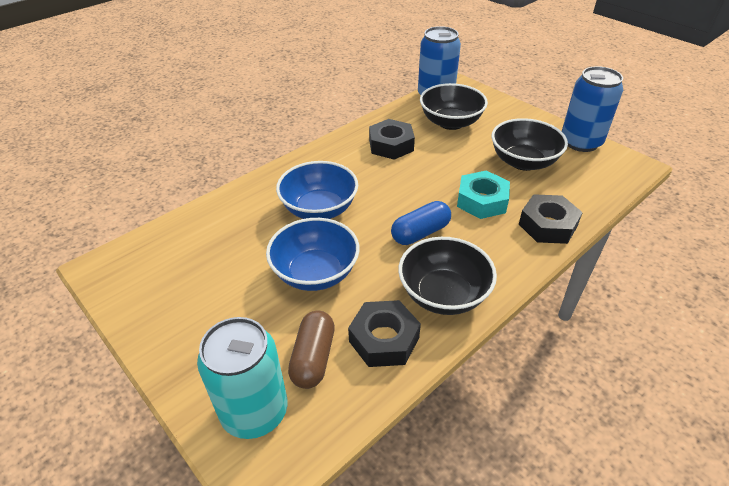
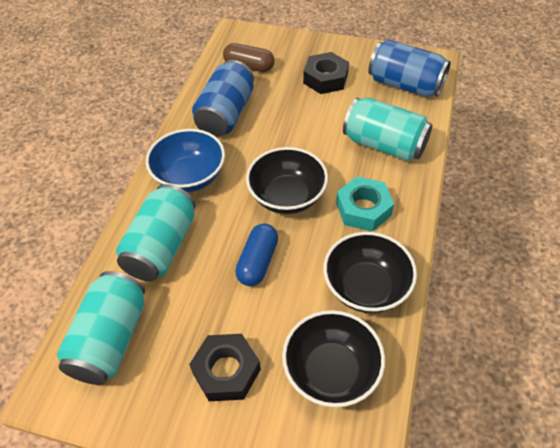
black nut: 3 -> 2
blue bowl: 2 -> 1
turquoise can: 1 -> 3

